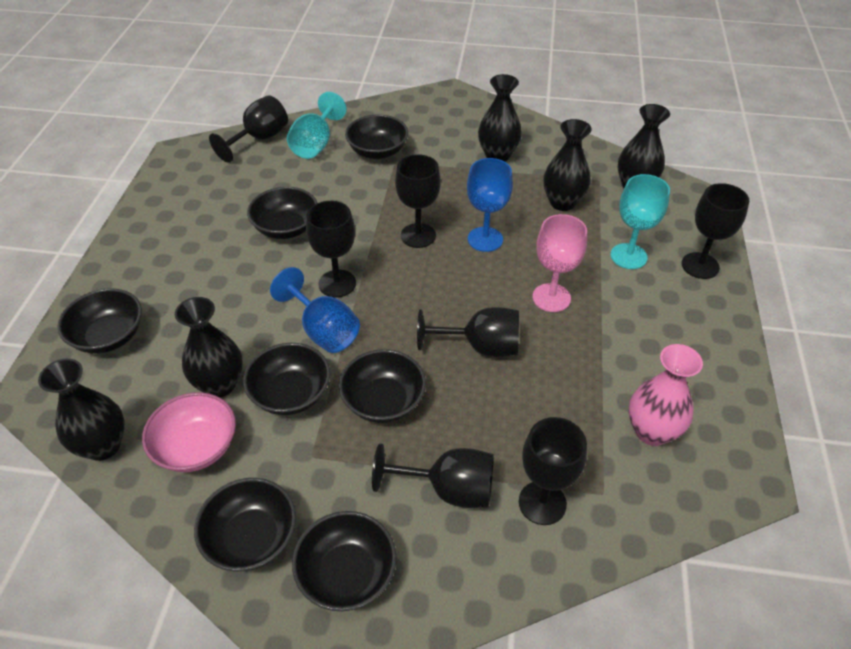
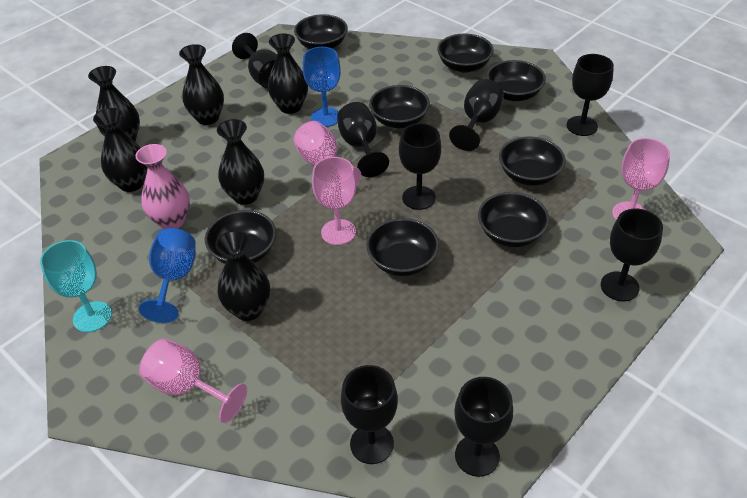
black bowl: 7 -> 8
black goblet: 7 -> 8
black vase: 5 -> 6
pink bowl: 1 -> 0
pink goblet: 1 -> 4
turquoise goblet: 2 -> 1

